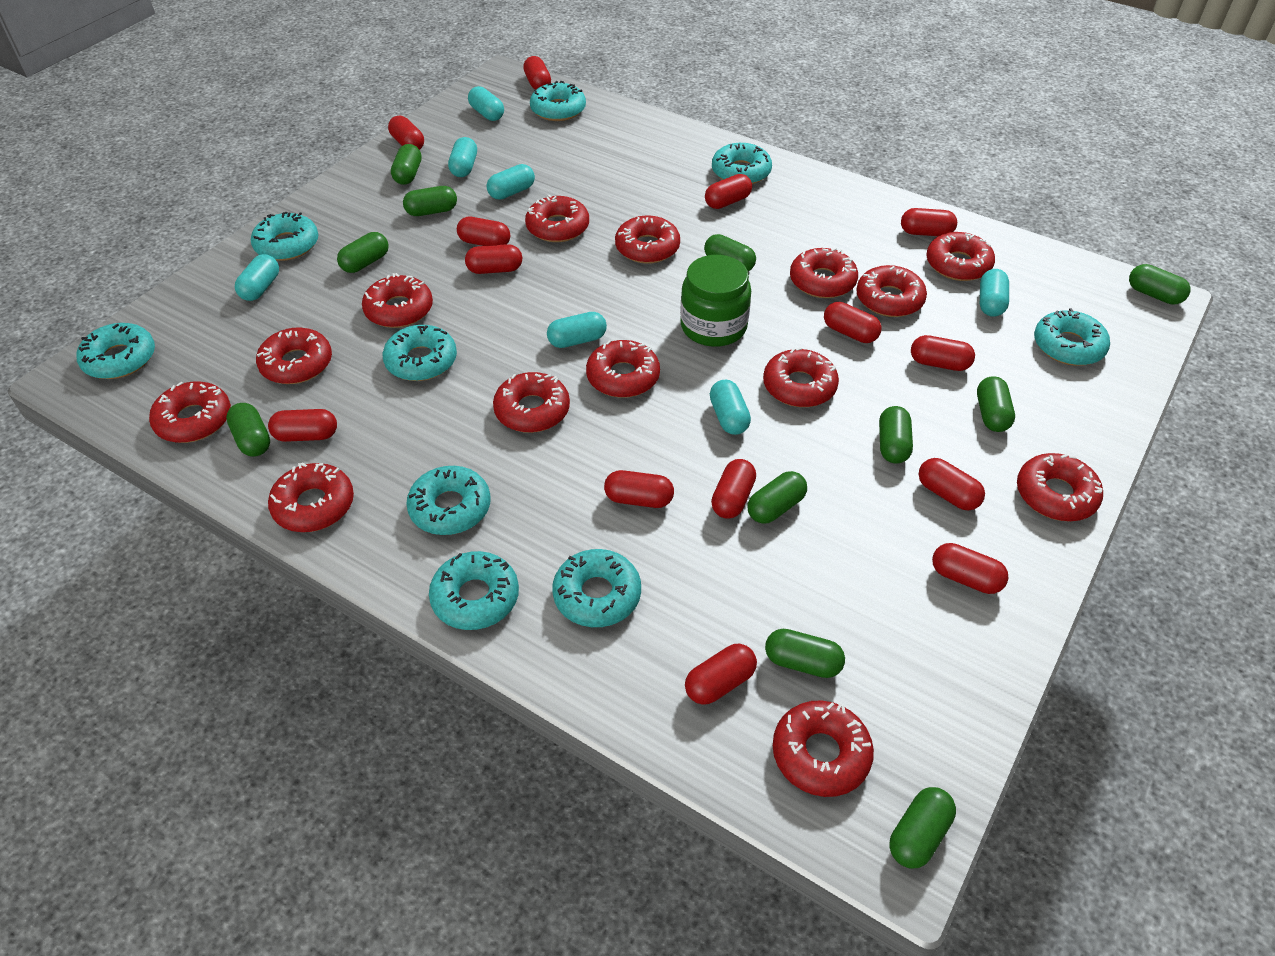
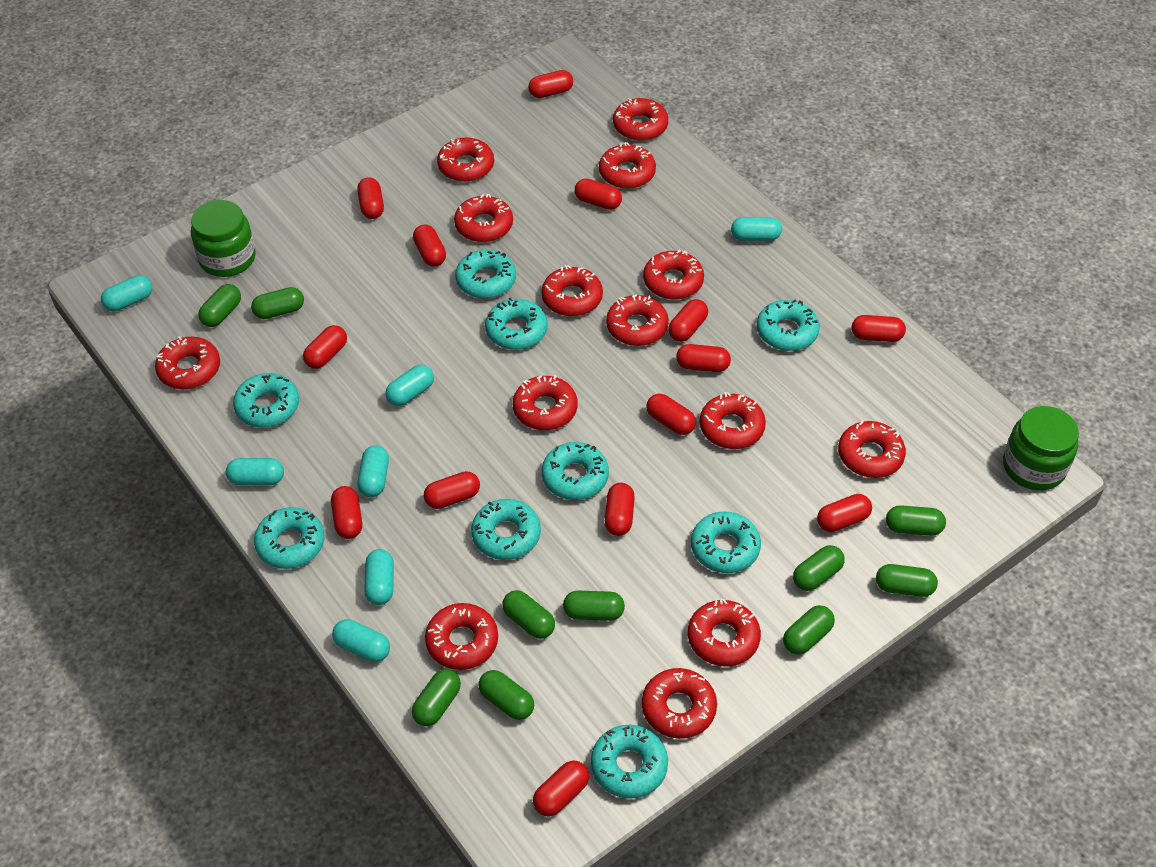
green capsule: 11 -> 10
green jar: 1 -> 2

